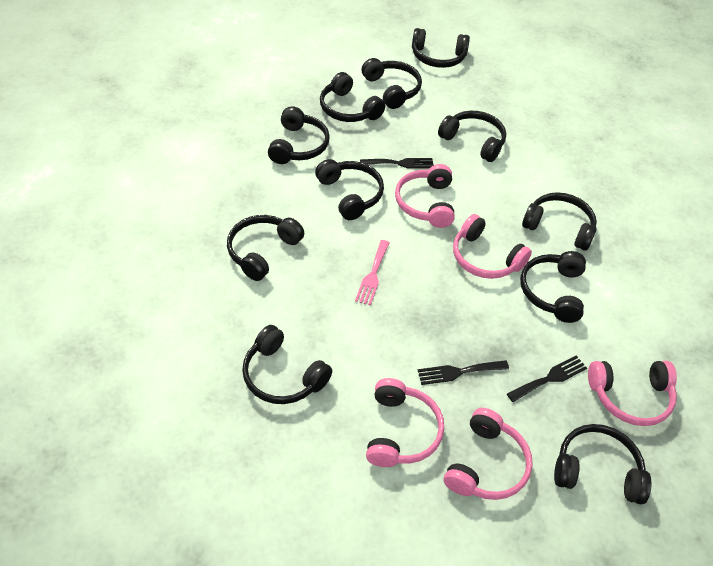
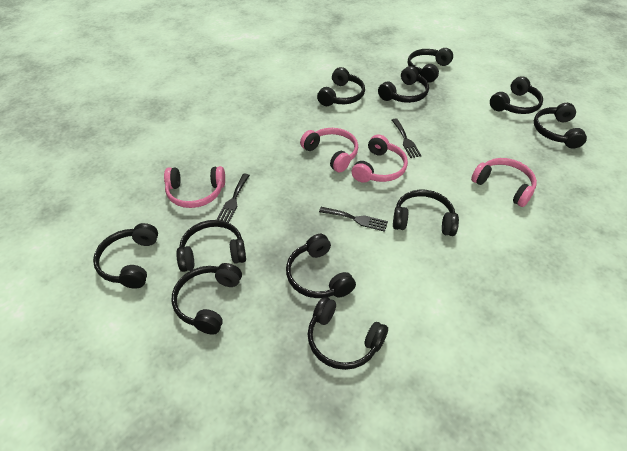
pink fork: 1 -> 0
pink headphones: 5 -> 4

